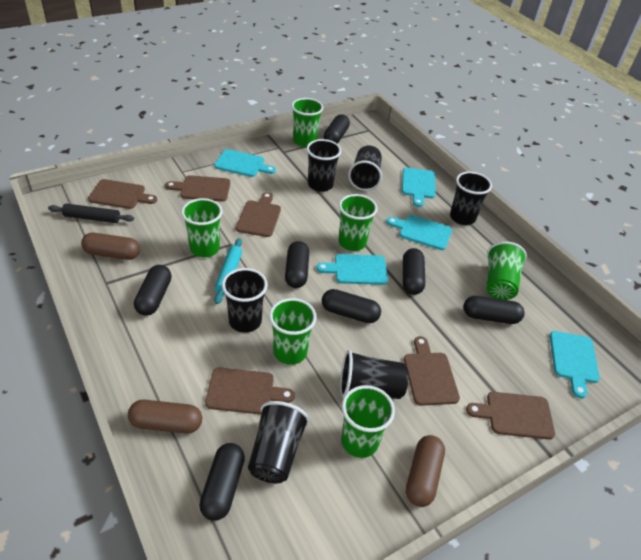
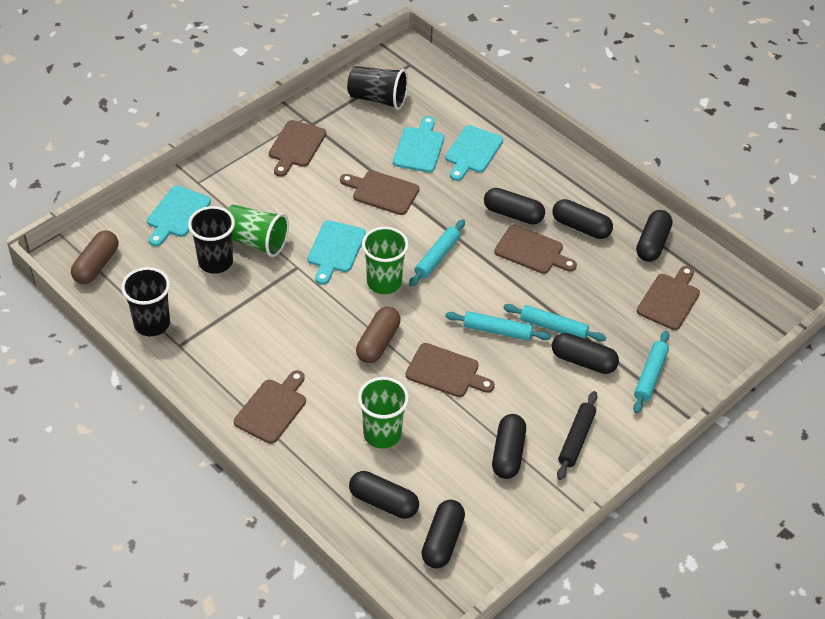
black cup: 6 -> 3
brown capsule: 3 -> 2
green cup: 6 -> 3
turquoise cutting board: 5 -> 4
turquoise rolling pin: 1 -> 4

